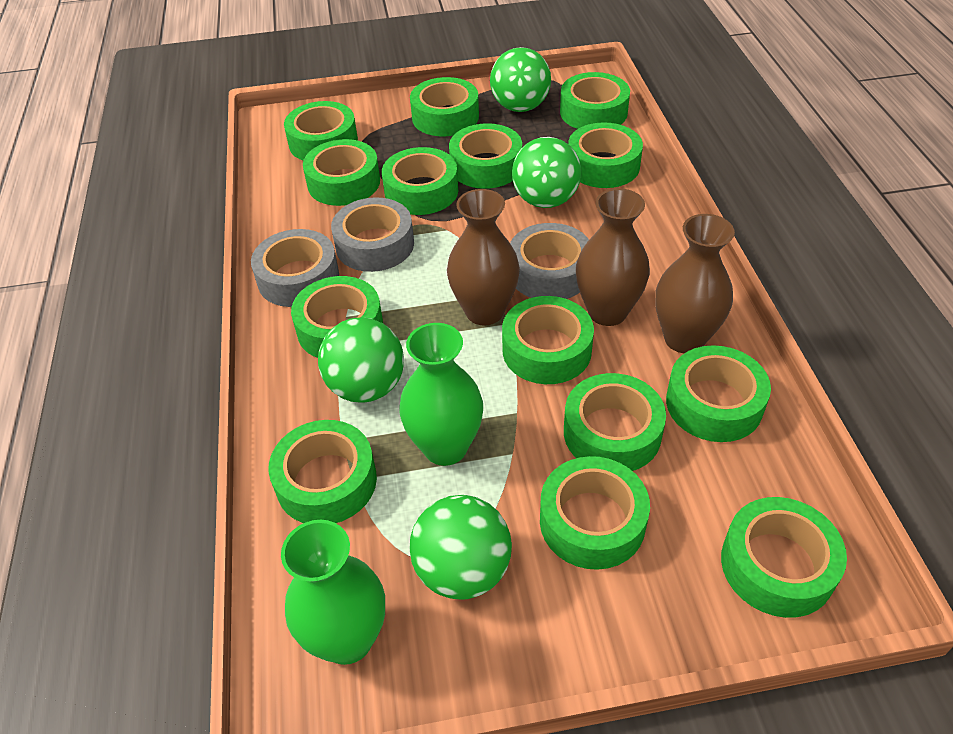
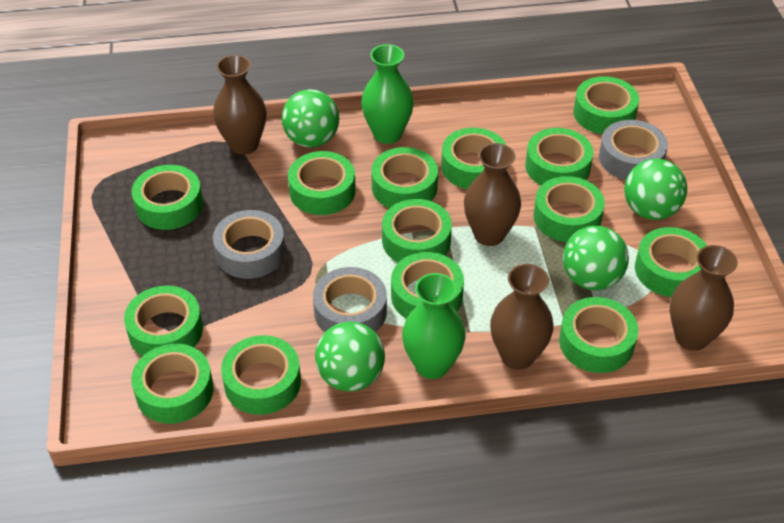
brown vase: 3 -> 4

